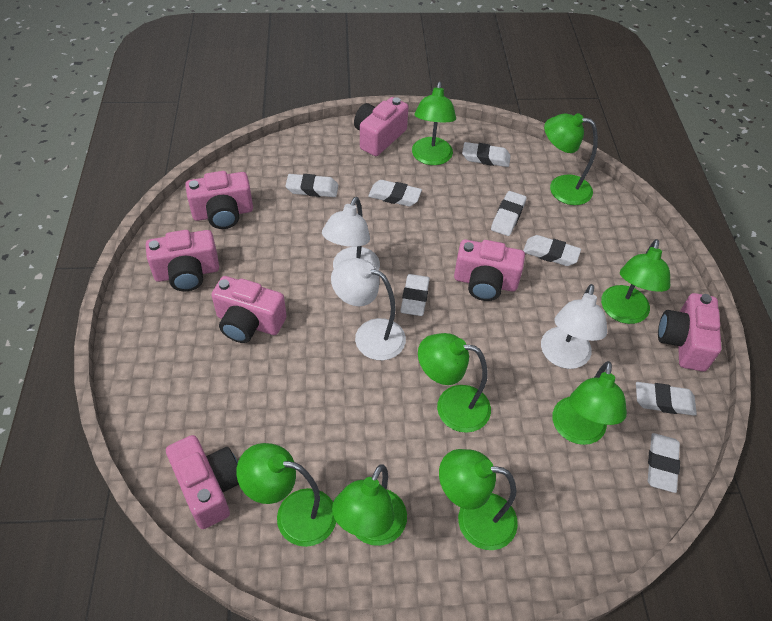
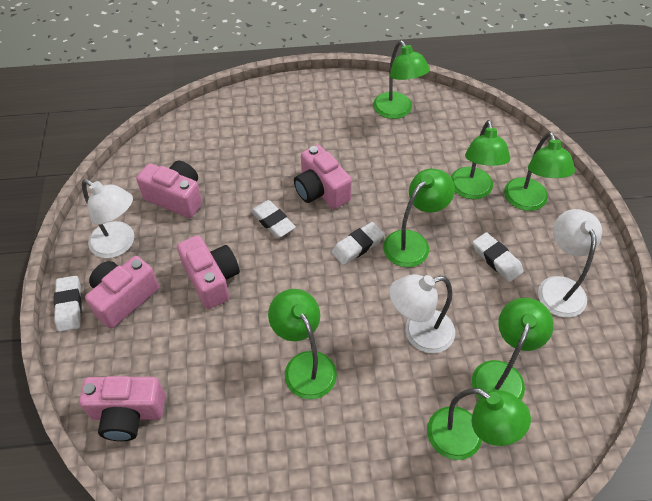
green lamp: 8 -> 7
pink camera: 7 -> 5
white eraser: 8 -> 4

